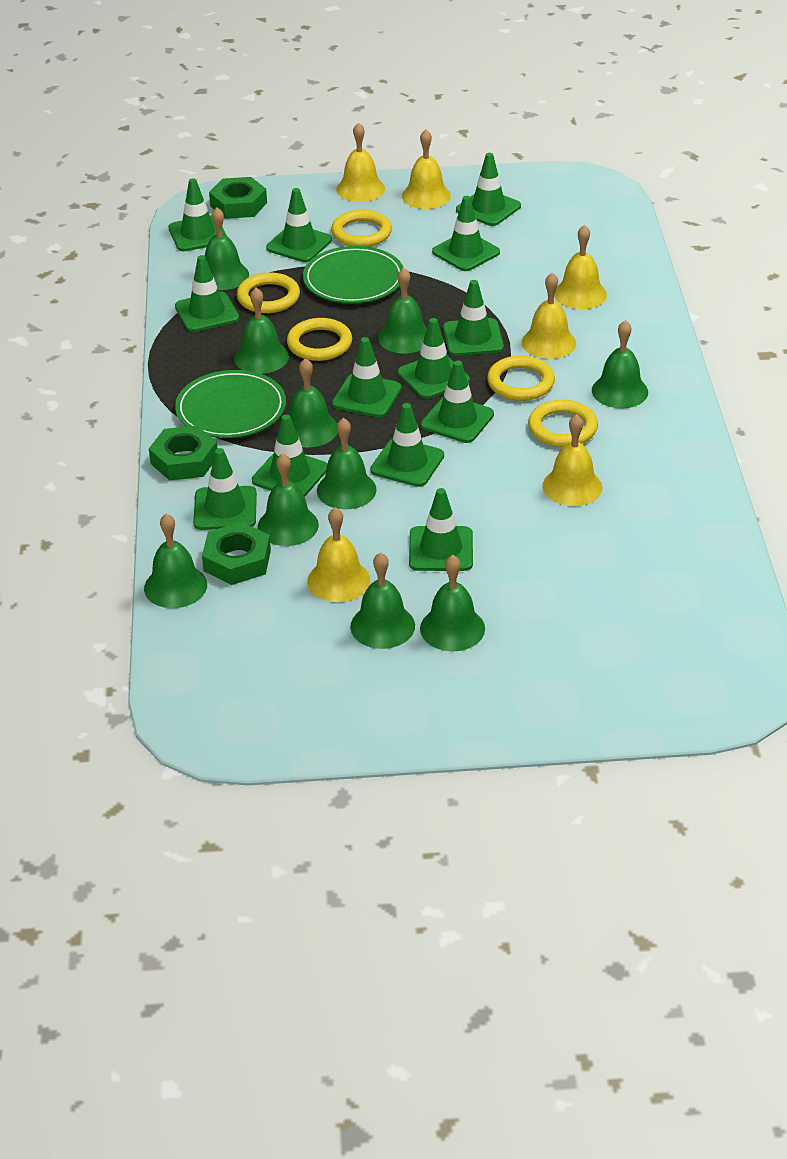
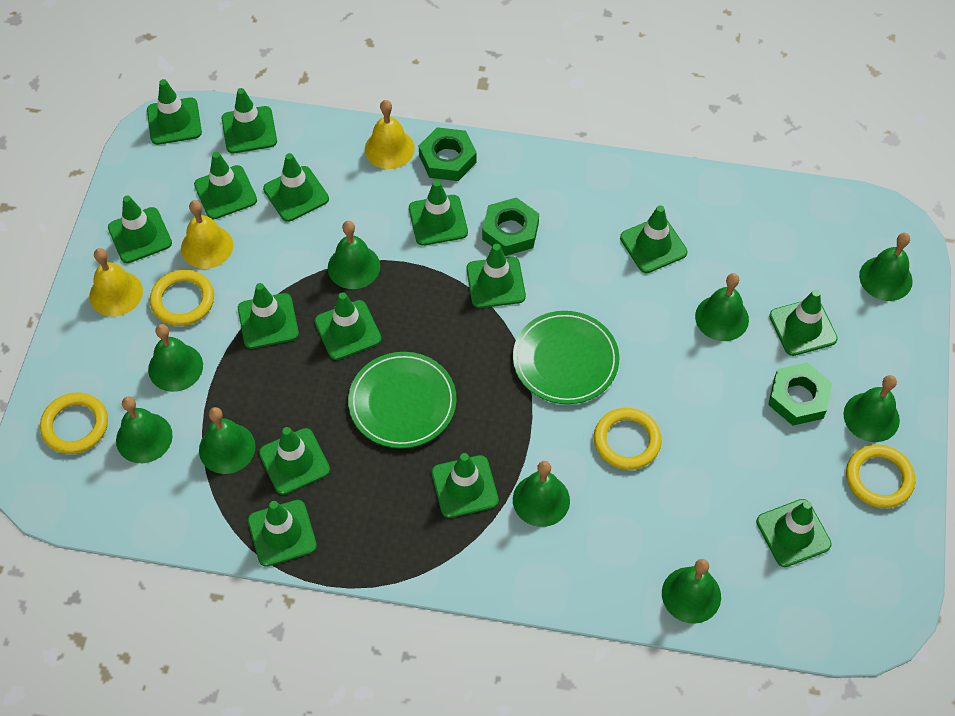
green bell: 10 -> 9
green traffic cone: 13 -> 15
yellow bell: 6 -> 3
yellow ring: 5 -> 4

